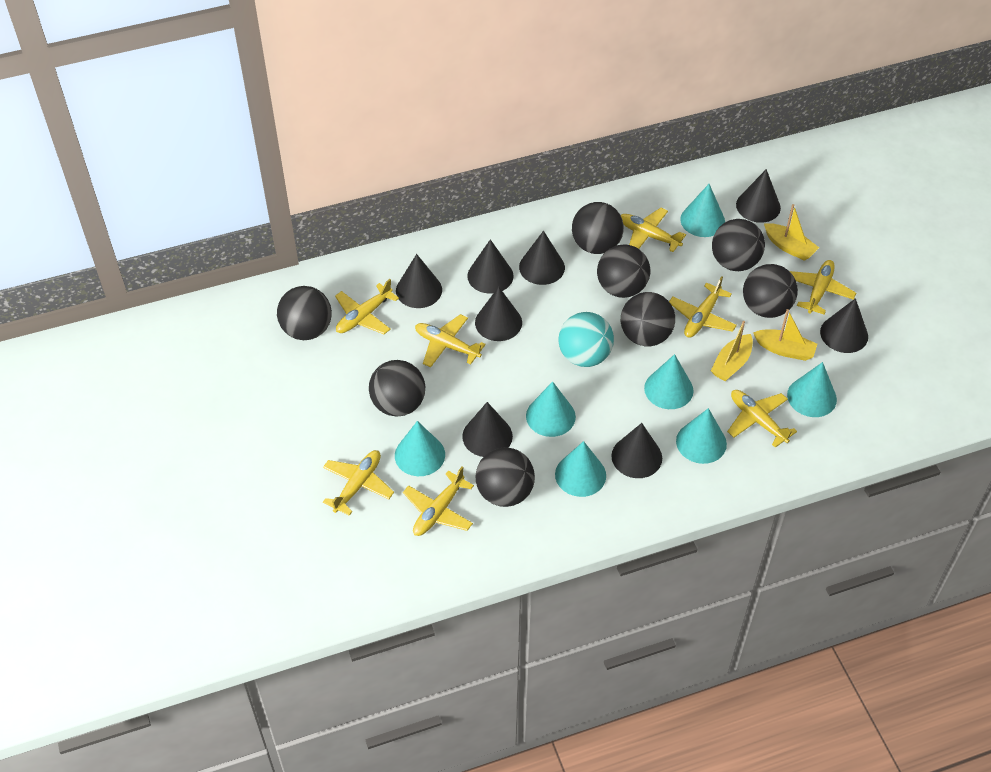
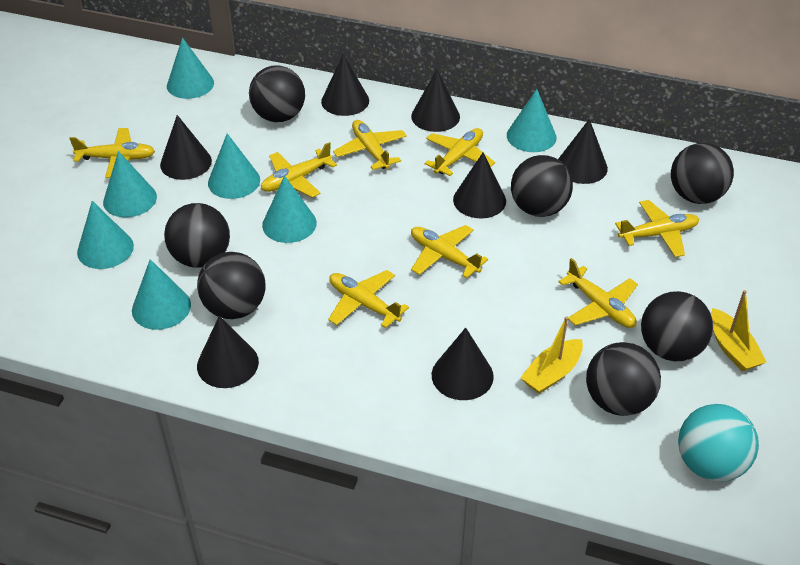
black ball: 8 -> 7
black cone: 8 -> 7
yellow boat: 3 -> 2

